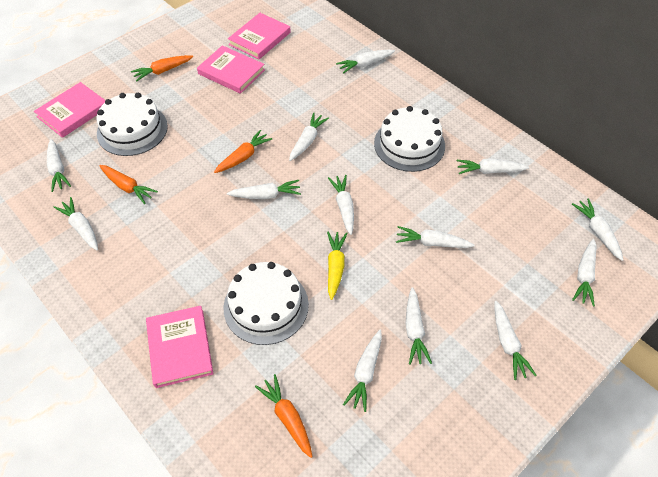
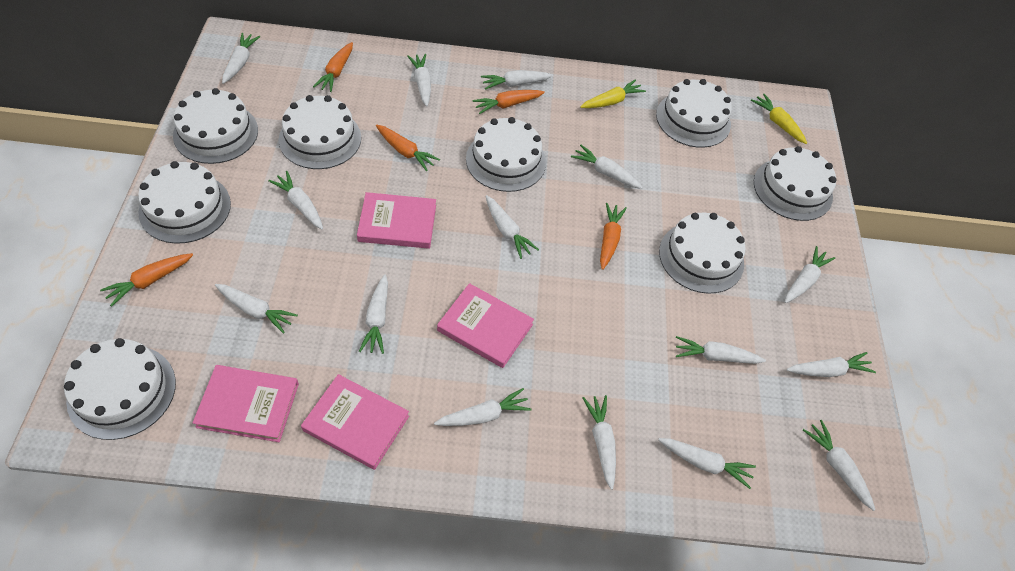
orange carrot: 4 -> 5
white cake: 3 -> 8
white carrot: 13 -> 15
yellow carrot: 1 -> 2

